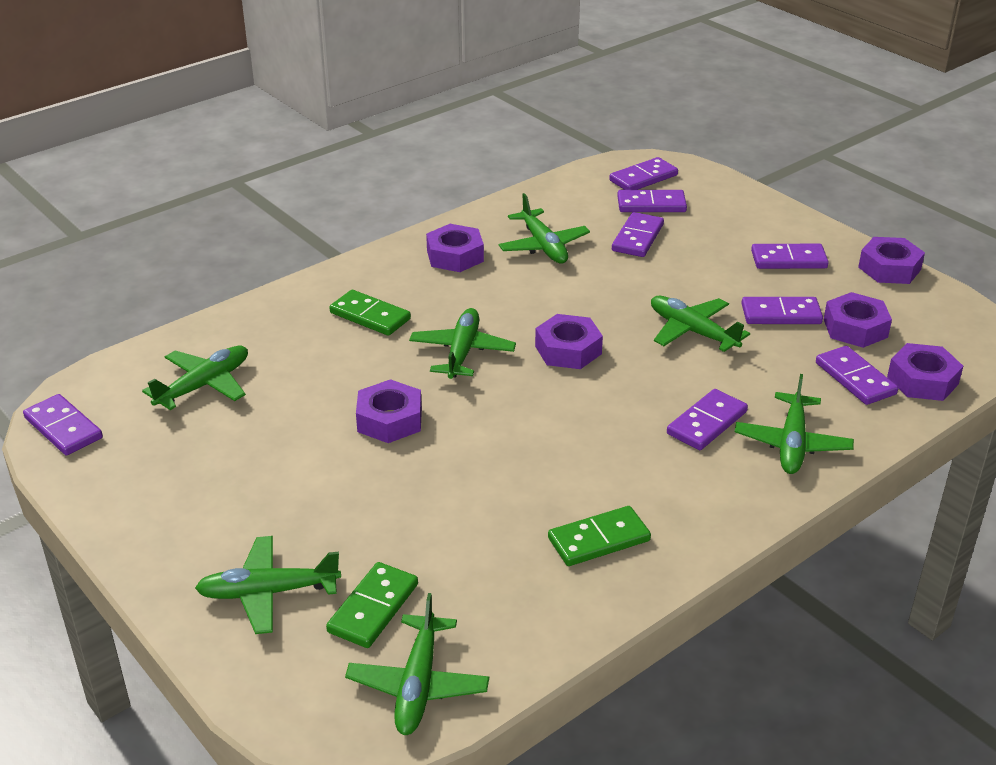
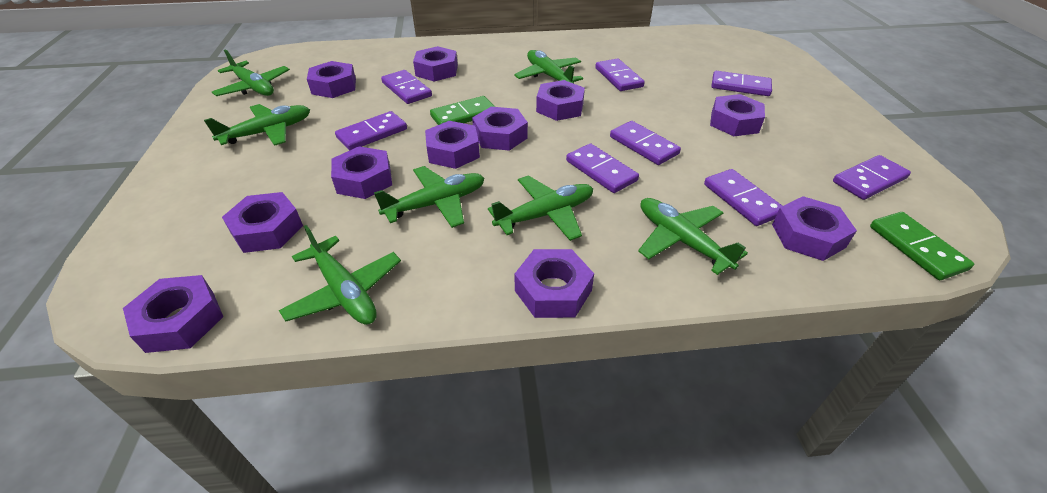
green domino: 3 -> 2
purple nut: 6 -> 11

